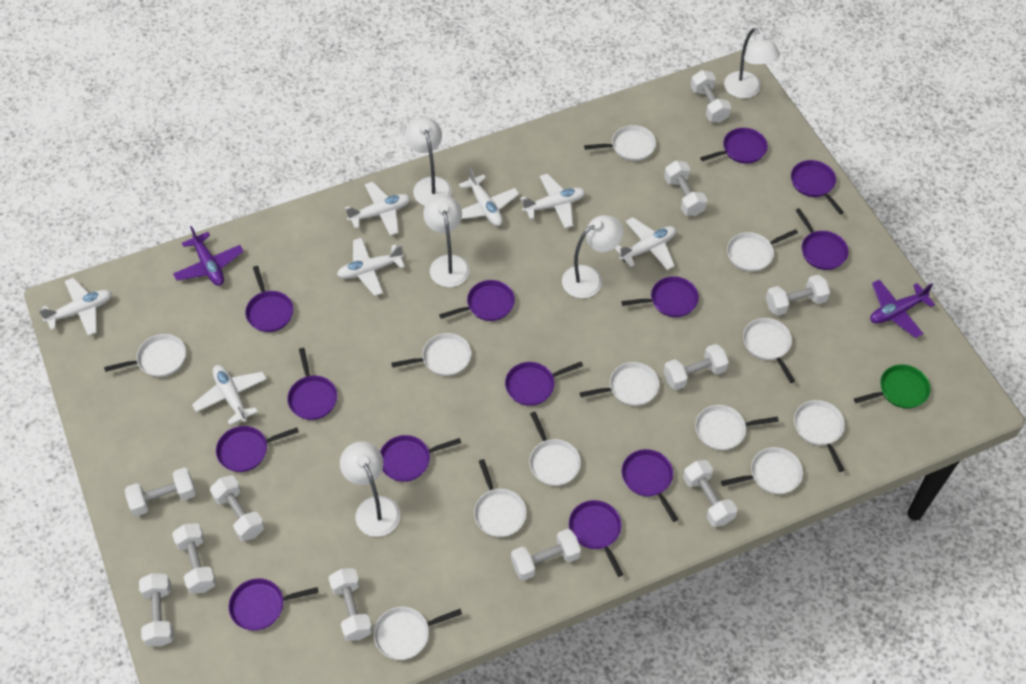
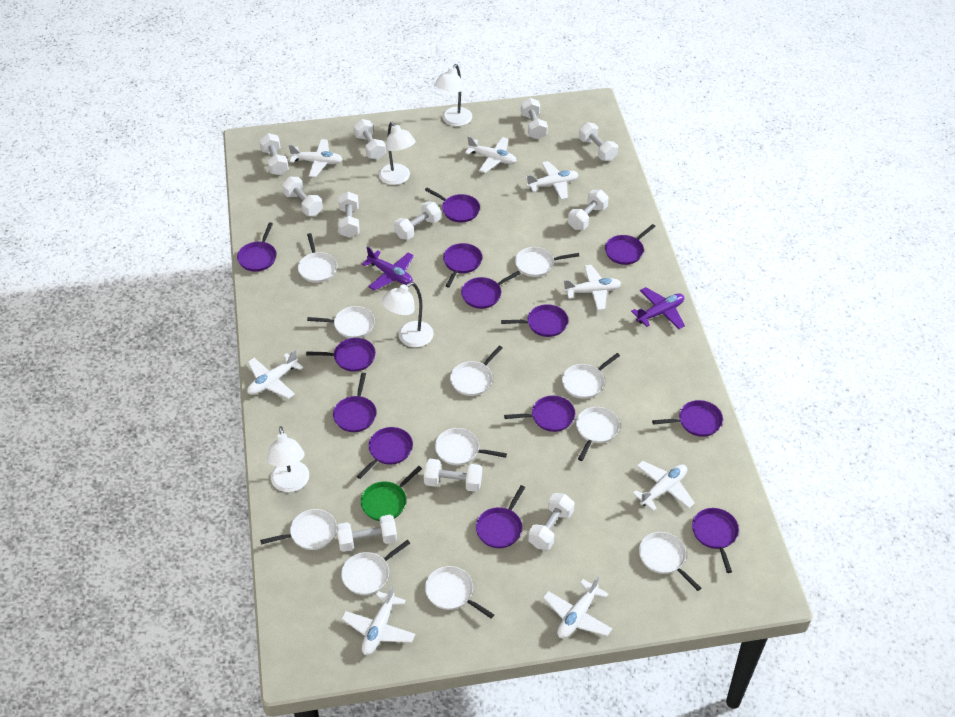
white lamp: 5 -> 4
white pan: 12 -> 11
white plane: 7 -> 8

